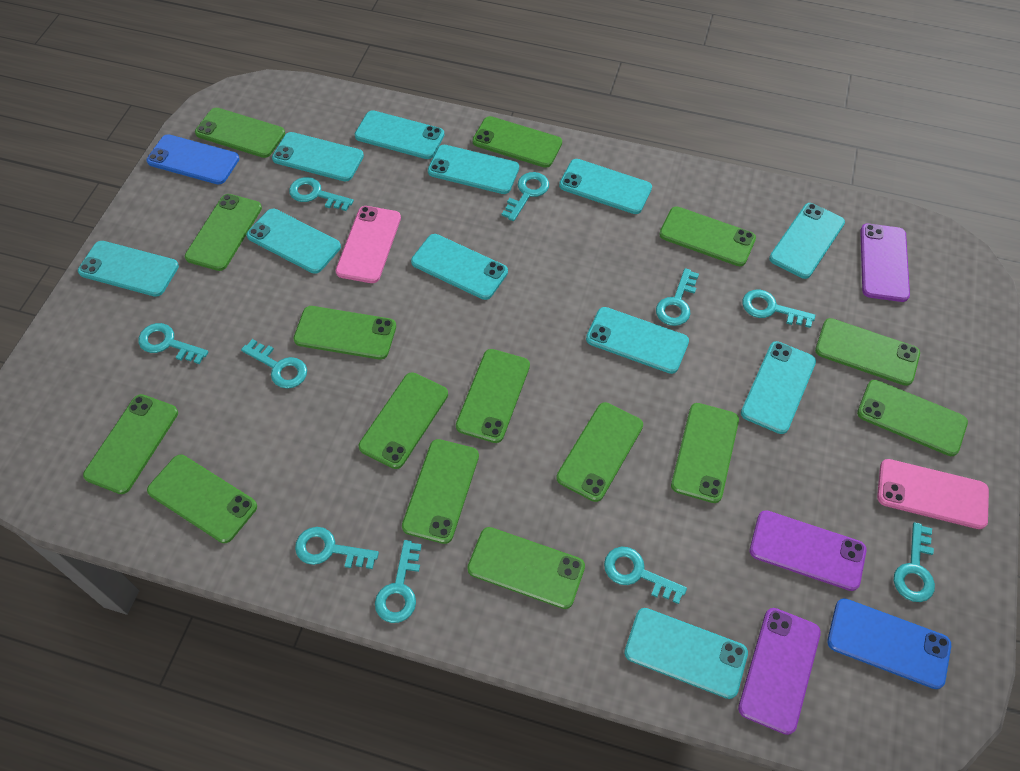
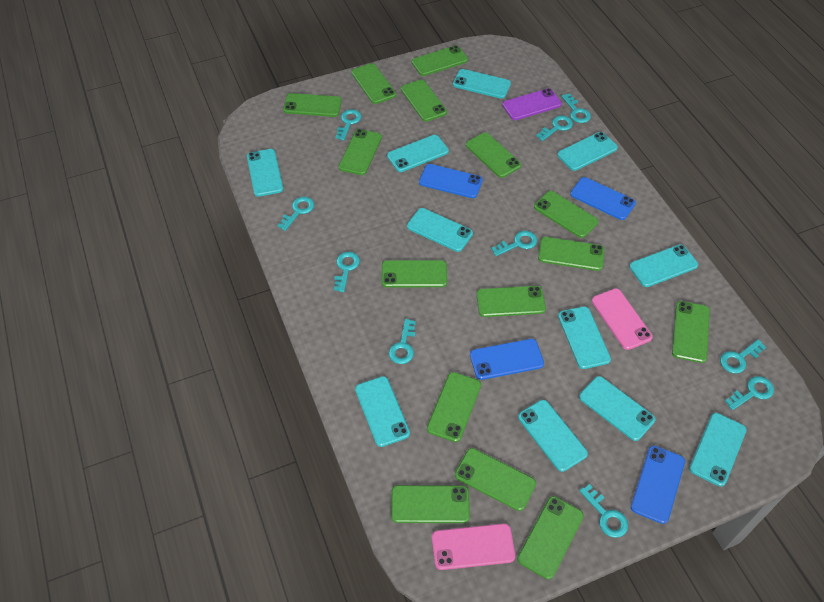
blue phone: 2 -> 4
purple phone: 3 -> 1

